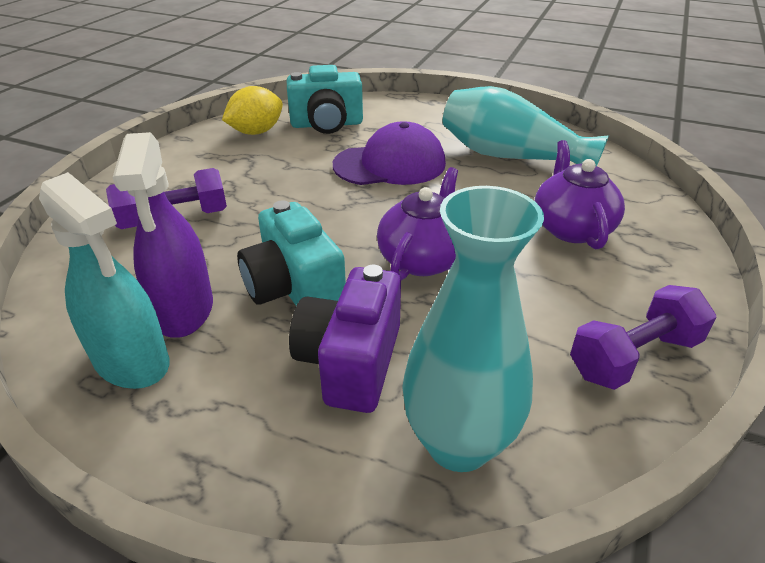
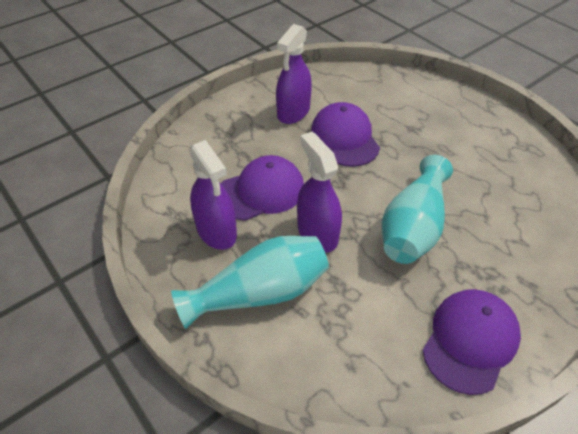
purple camera: 1 -> 0
purple cap: 1 -> 3
purple dumbbell: 2 -> 0
purple spray bottle: 1 -> 3
purple teapot: 2 -> 0
turquoise camera: 2 -> 0
turquoise spray bottle: 1 -> 0
yellow lemon: 1 -> 0

